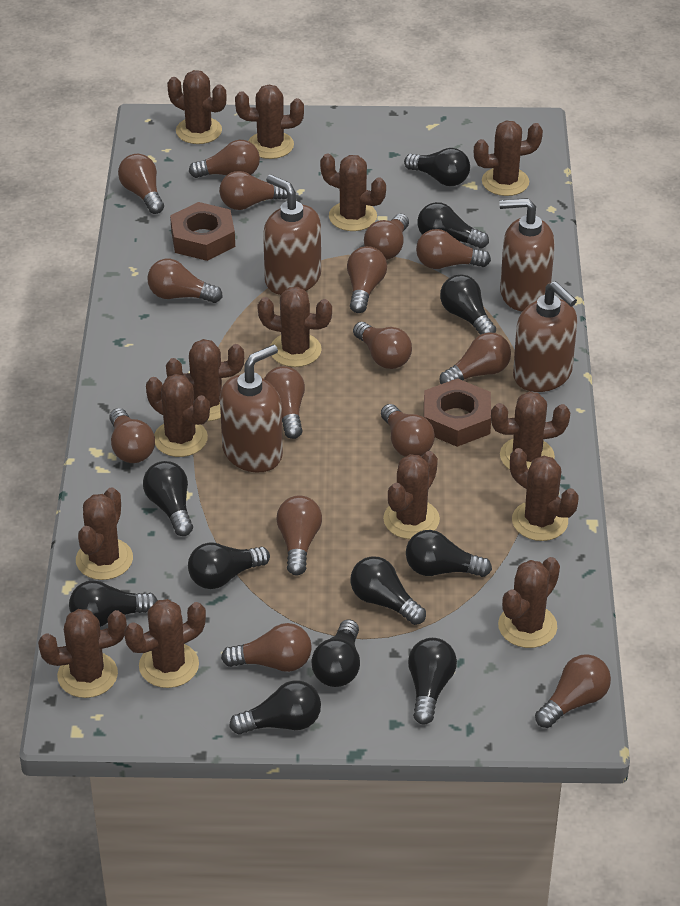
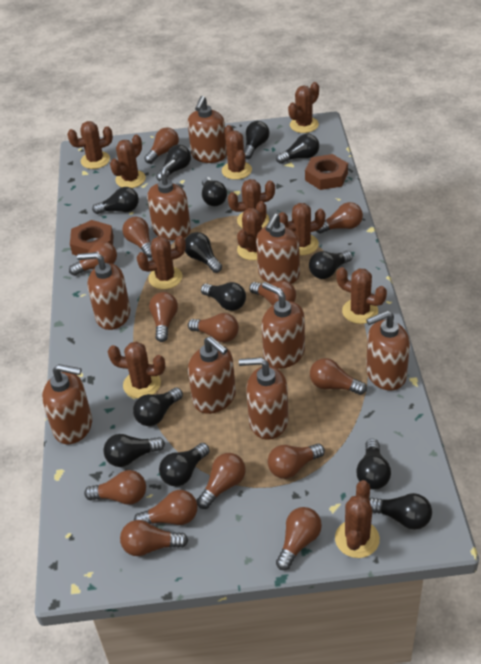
black light bulb: 11 -> 13
brown cactus: 14 -> 11
brown light bulb: 15 -> 14
brown soap dispenser: 4 -> 9

